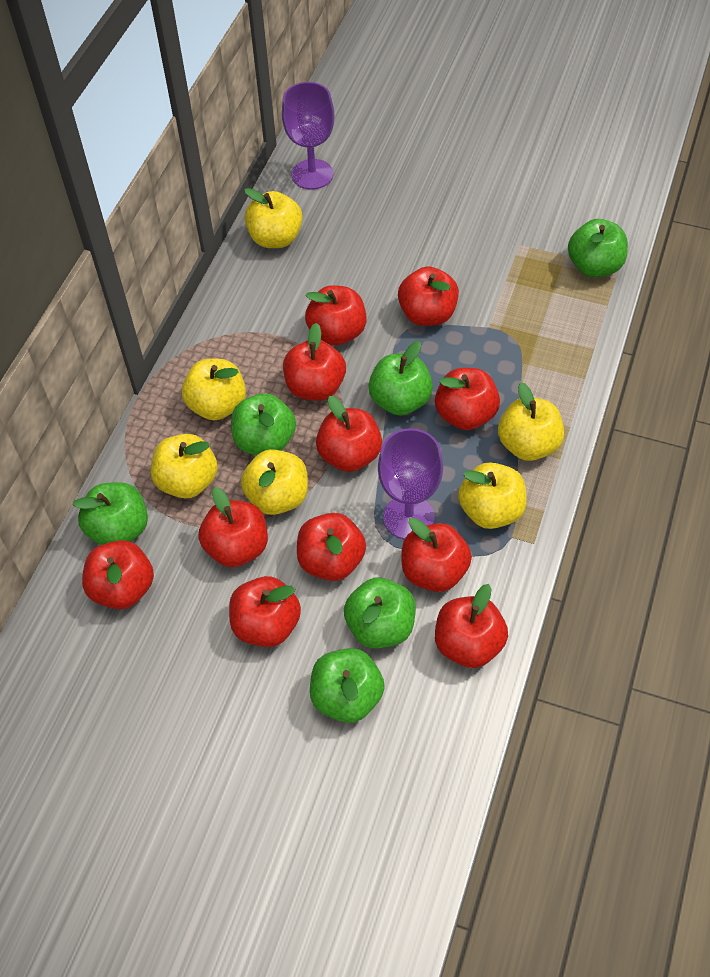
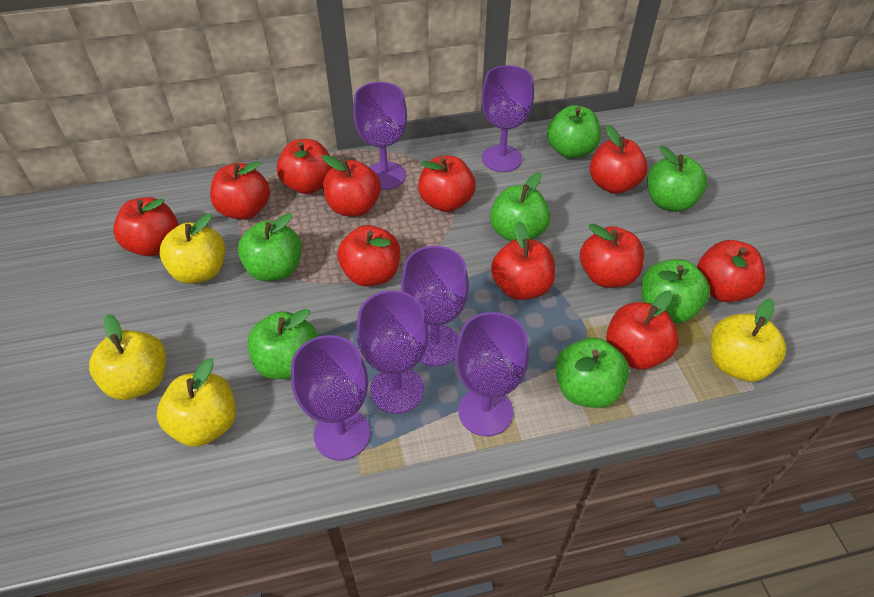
green apple: 6 -> 7
purple goblet: 2 -> 6
yellow apple: 6 -> 4

